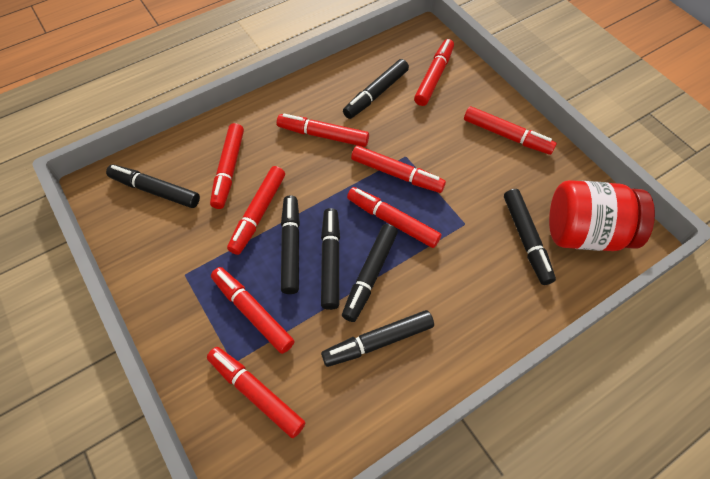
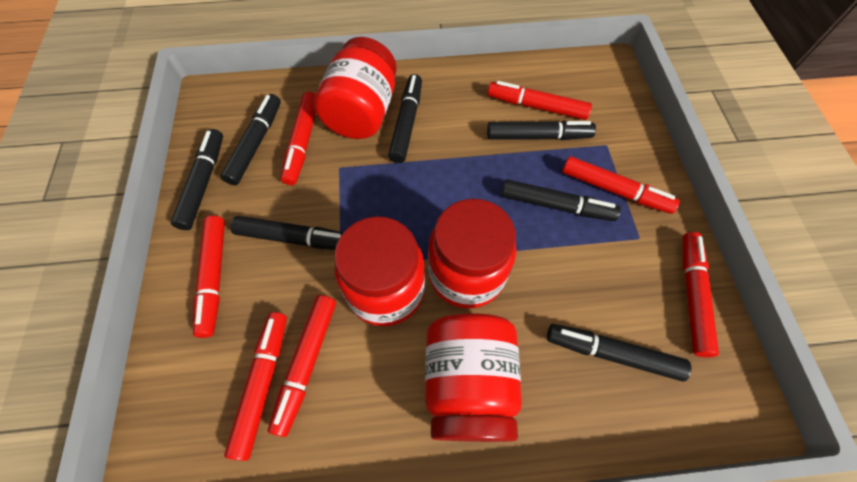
red jar: 1 -> 4
red marker: 9 -> 7

